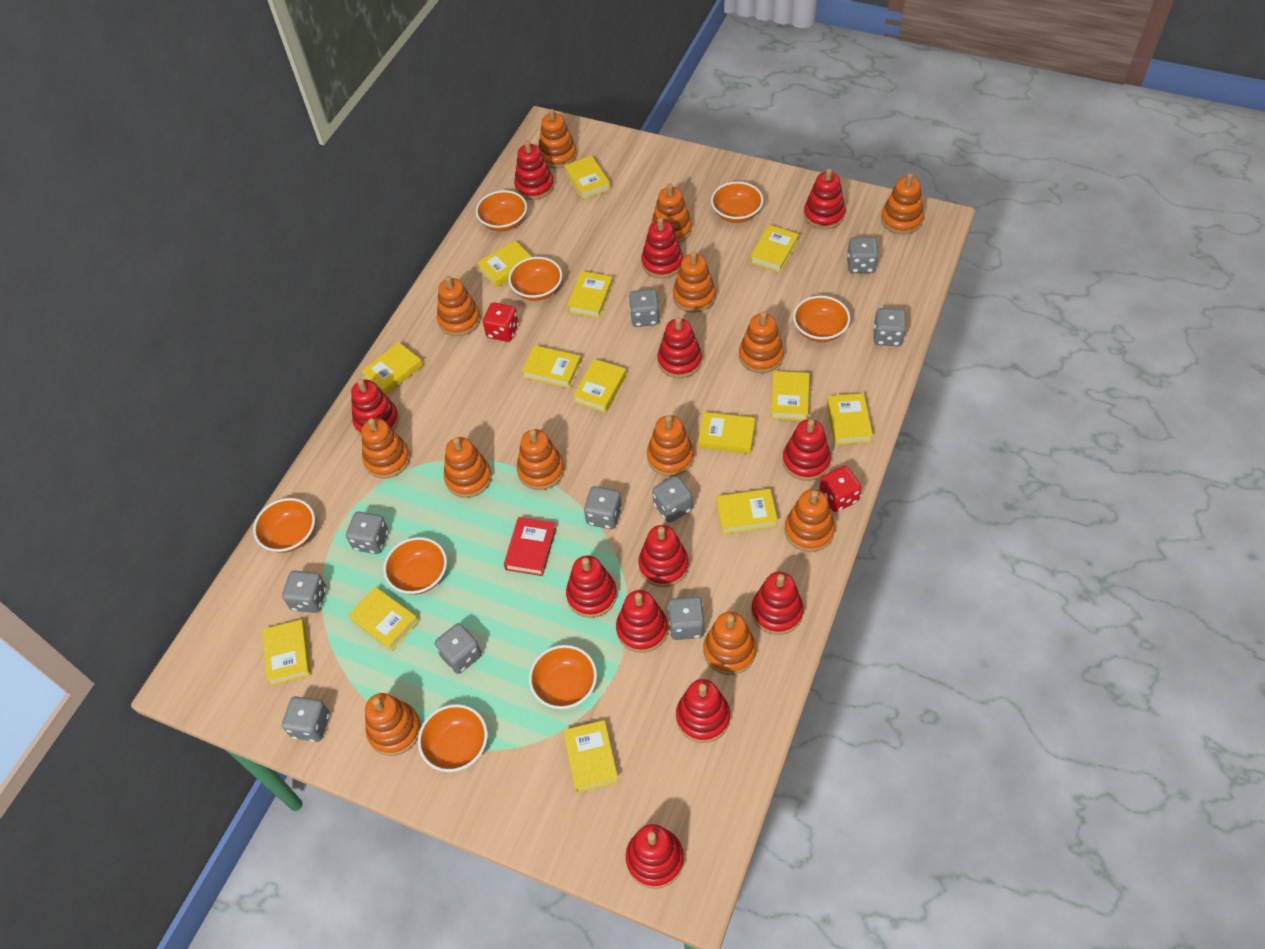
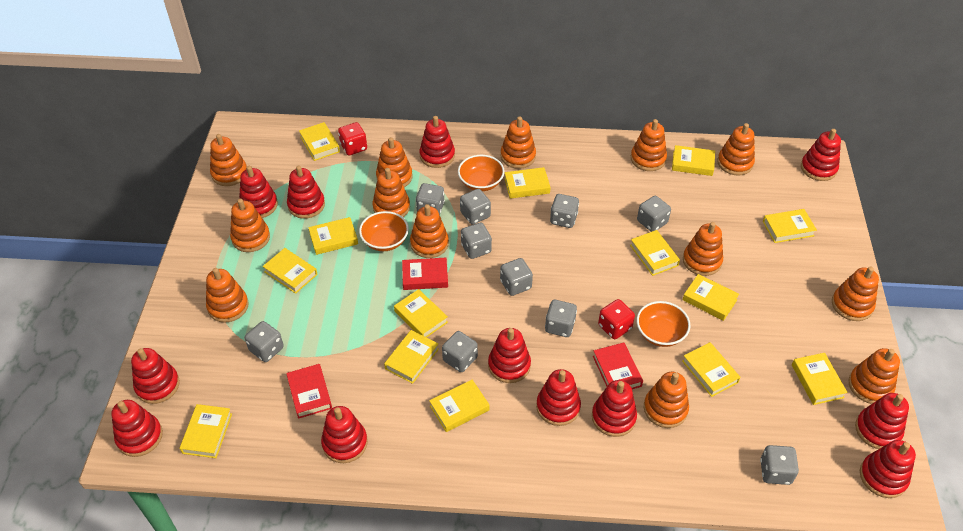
orange bowl: 8 -> 3
red book: 1 -> 3

